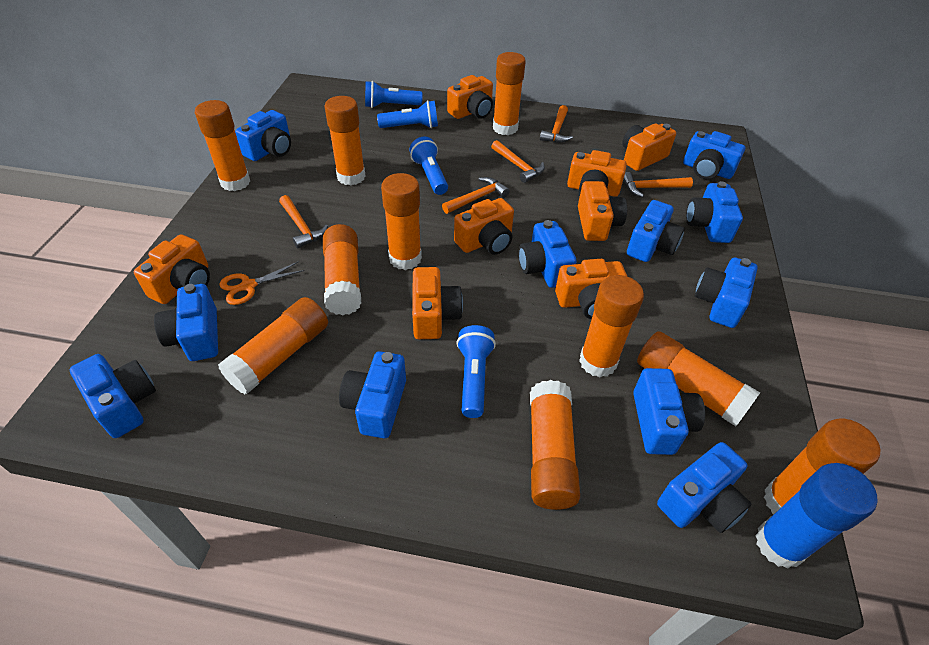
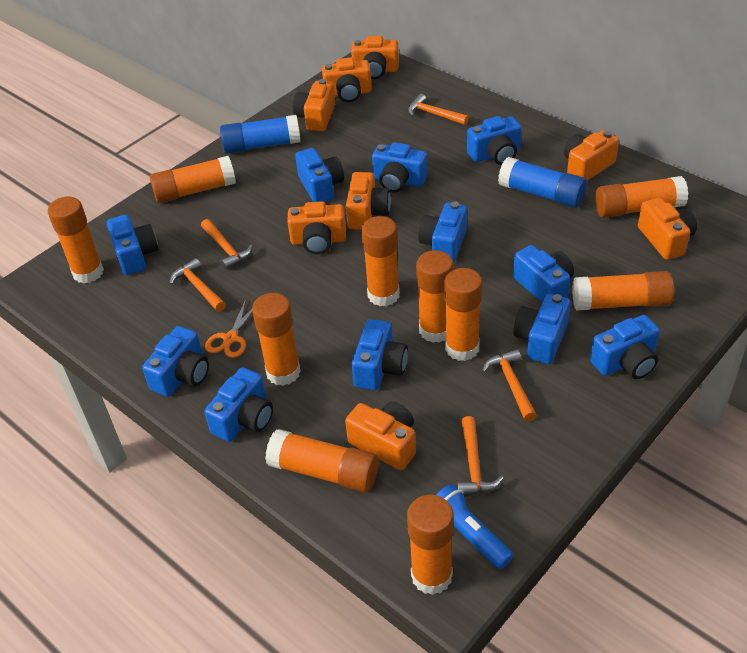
blue flashlight: 4 -> 1
blue glue stick: 1 -> 2

